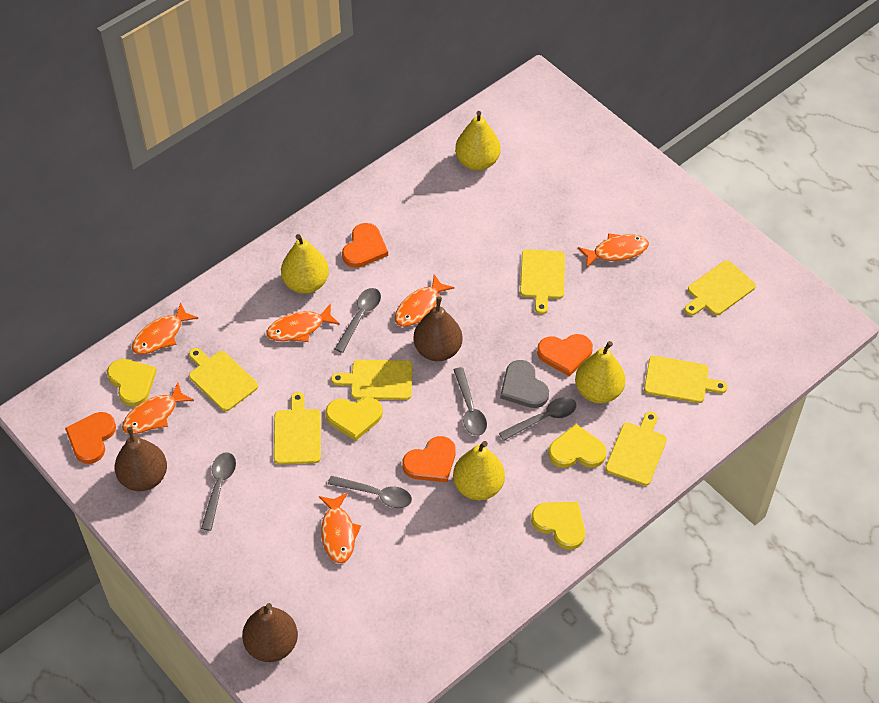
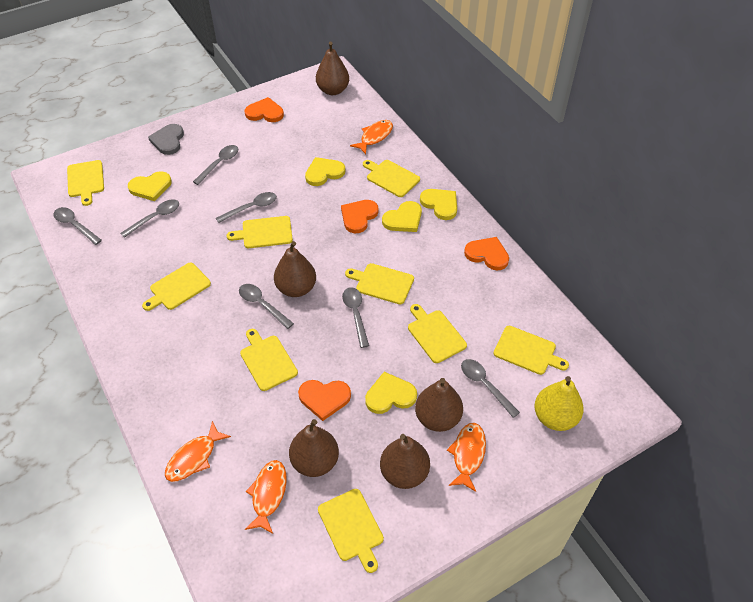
brown pear: 3 -> 5
grey spoon: 5 -> 7
orange fish: 6 -> 4
yellow cutting board: 7 -> 9
yellow heart: 4 -> 5
yellow pear: 4 -> 1

